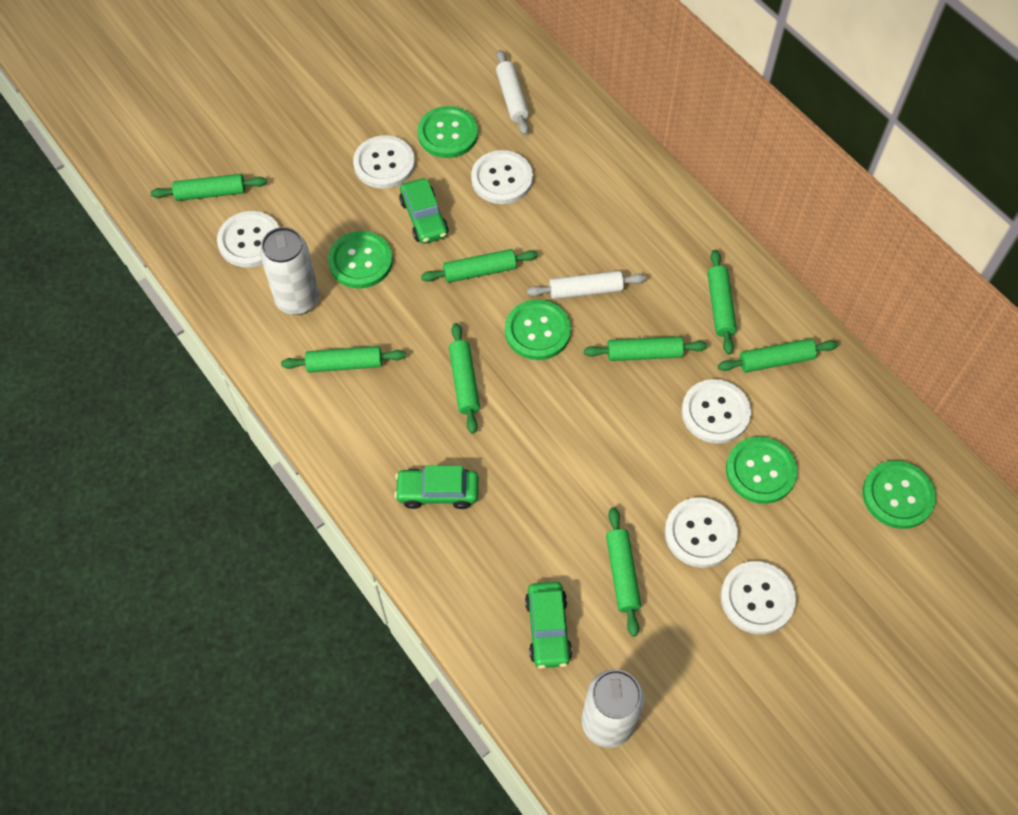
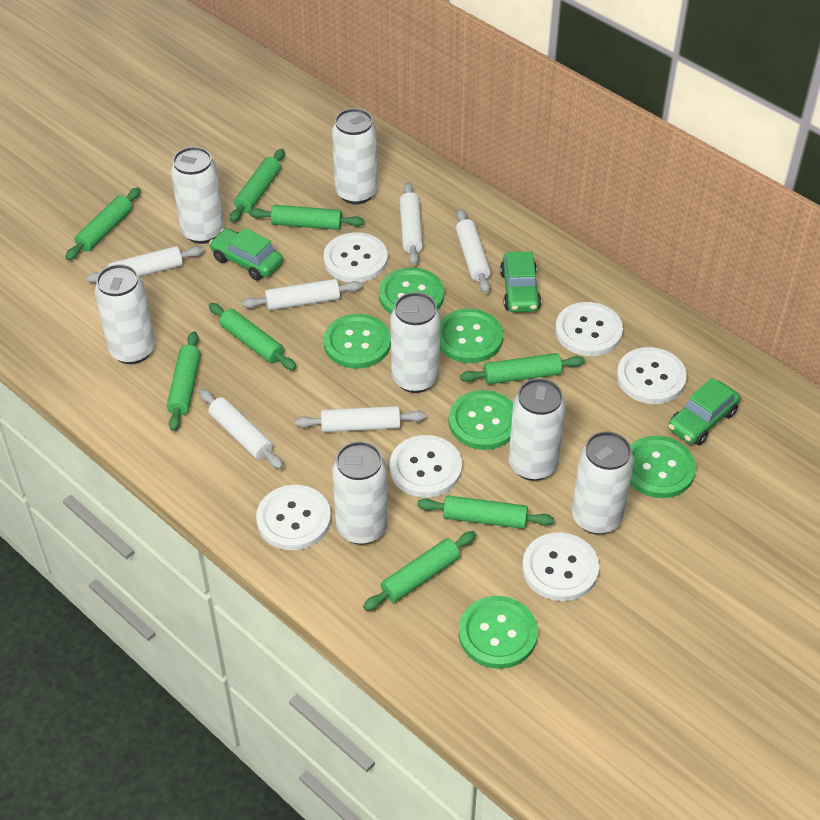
green button: 5 -> 6
white can: 2 -> 7
white rolling pin: 2 -> 6

